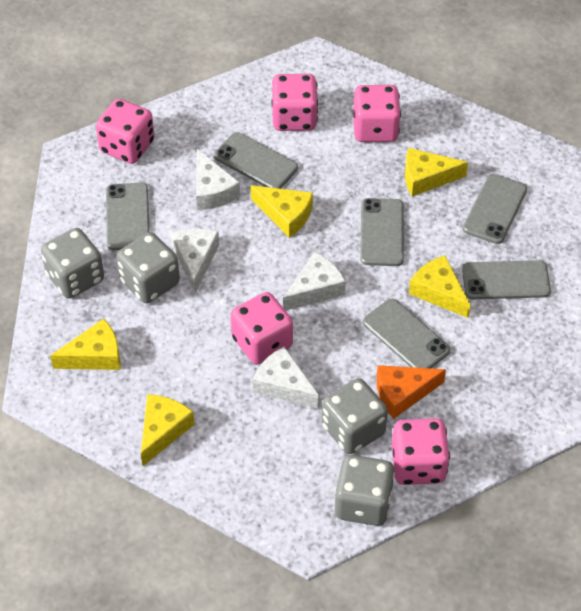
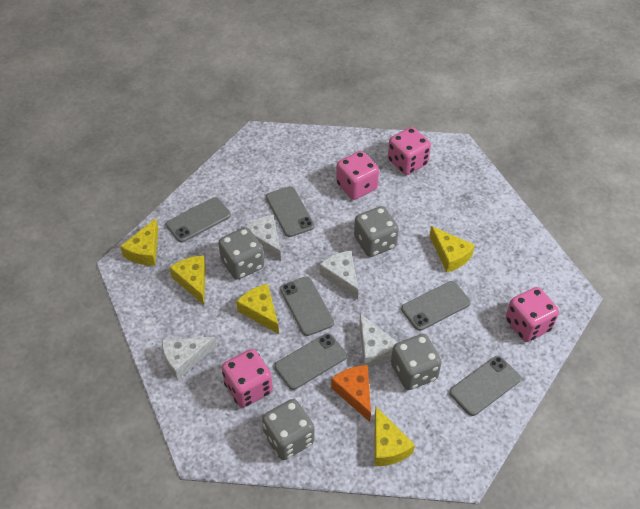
pink dice: 5 -> 4

